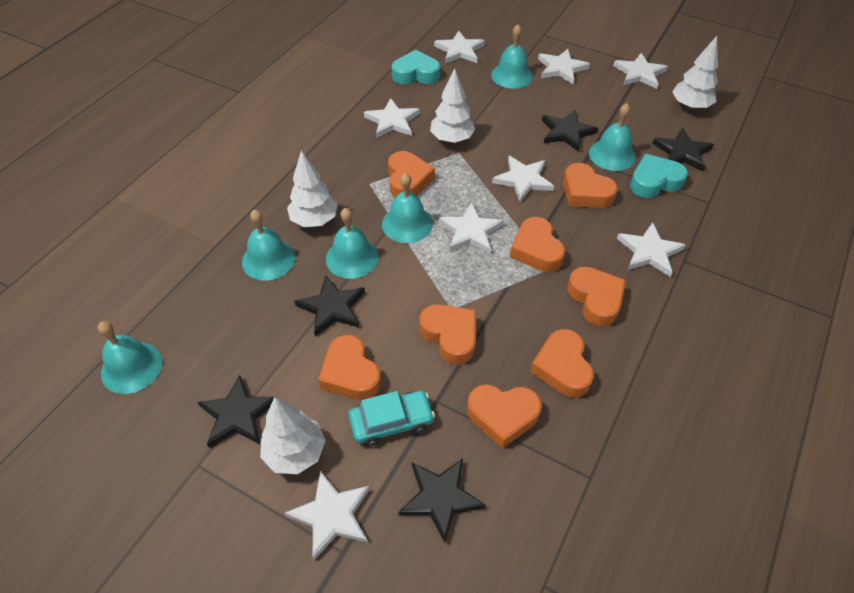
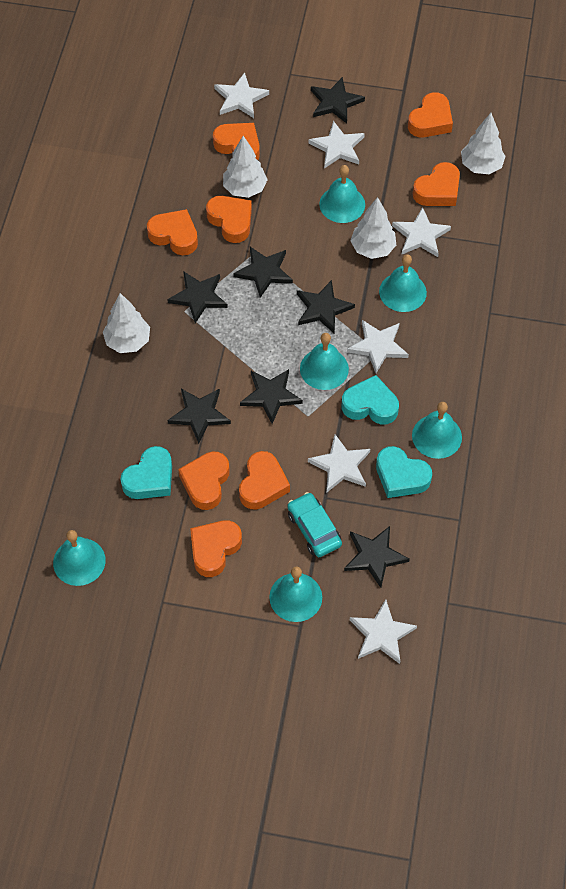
black star: 5 -> 7
turquoise heart: 2 -> 3
white star: 8 -> 6

